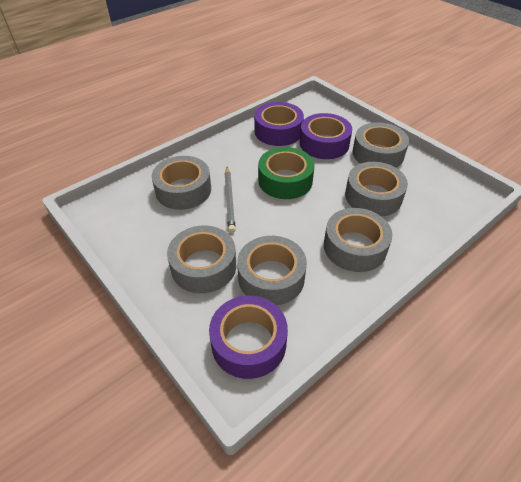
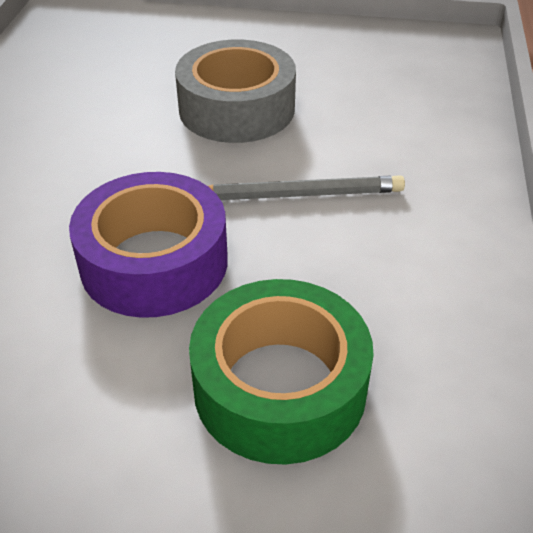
grey tape: 6 -> 1
purple tape: 3 -> 1

